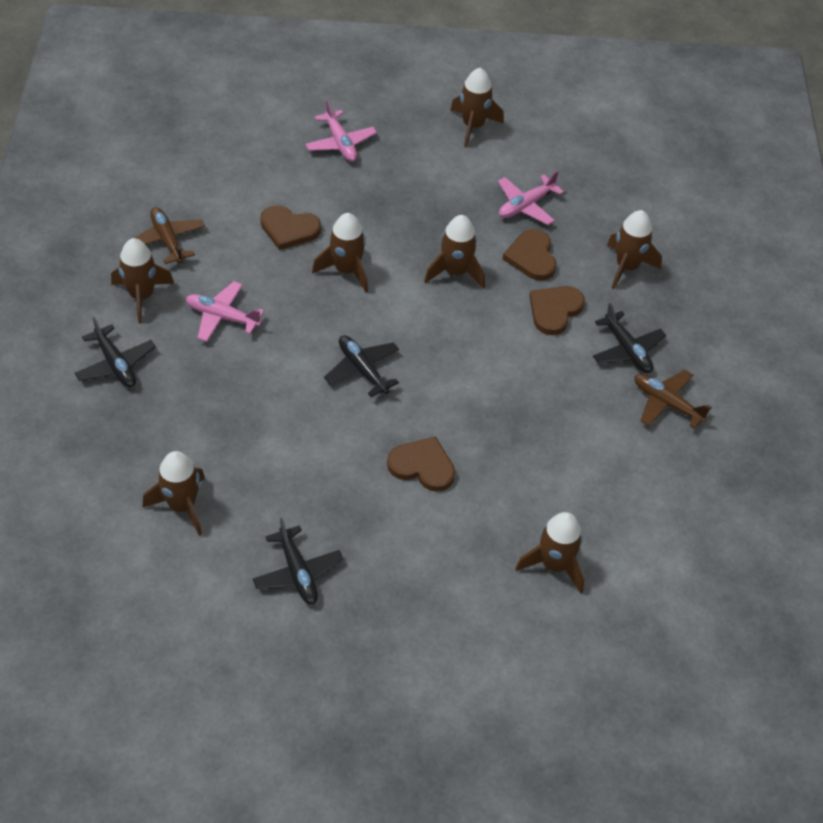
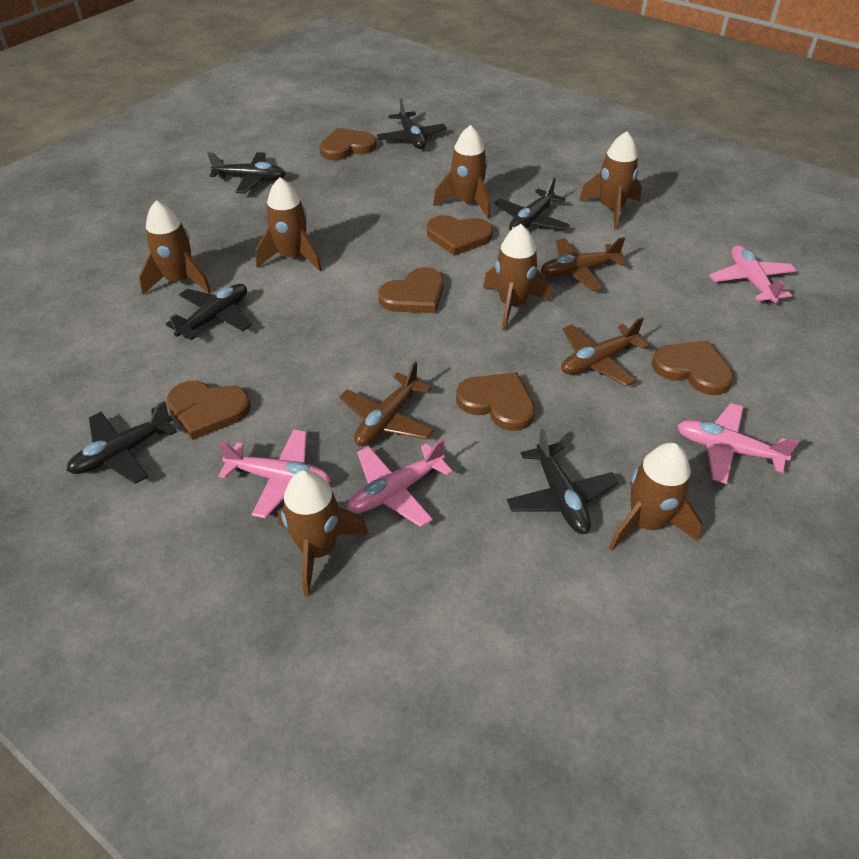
black plane: 4 -> 6
brown heart: 4 -> 6
brown plane: 2 -> 3
pink plane: 3 -> 4

